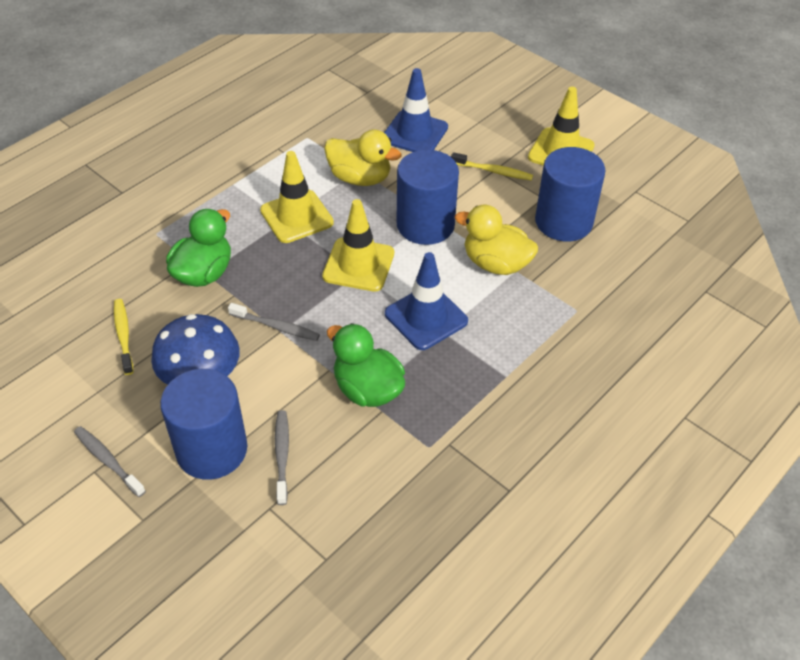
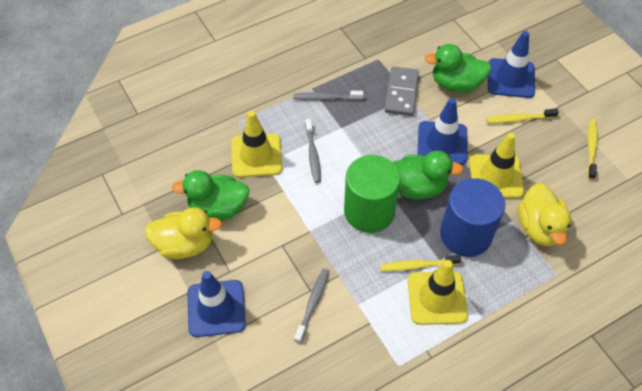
blue cylinder: 3 -> 1
blue mushroom: 1 -> 0
blue traffic cone: 2 -> 3
green cylinder: 0 -> 1
green duck: 2 -> 3
grey domino: 0 -> 1
yellow toothbrush: 2 -> 3

